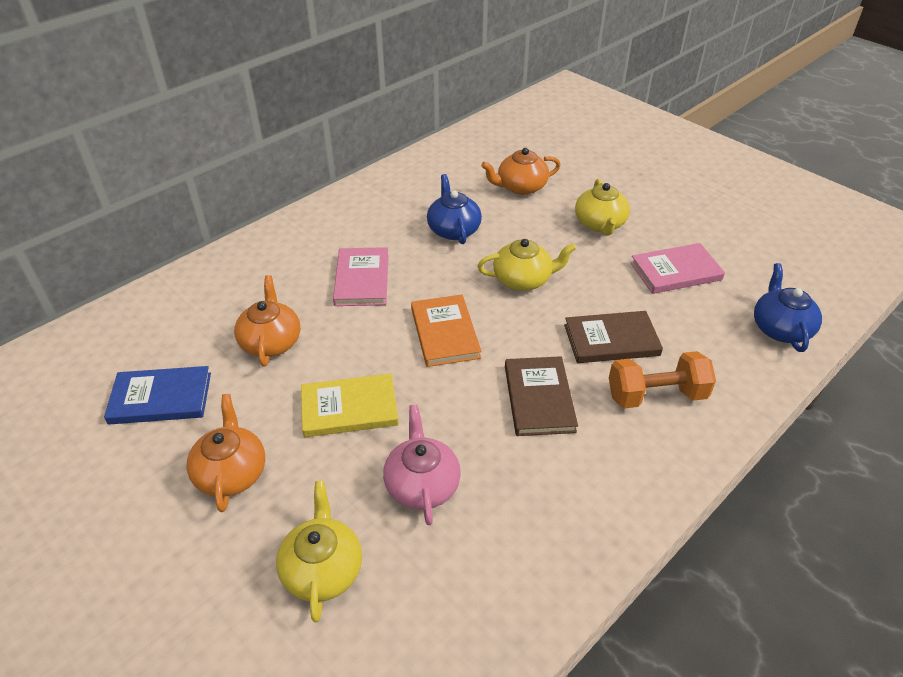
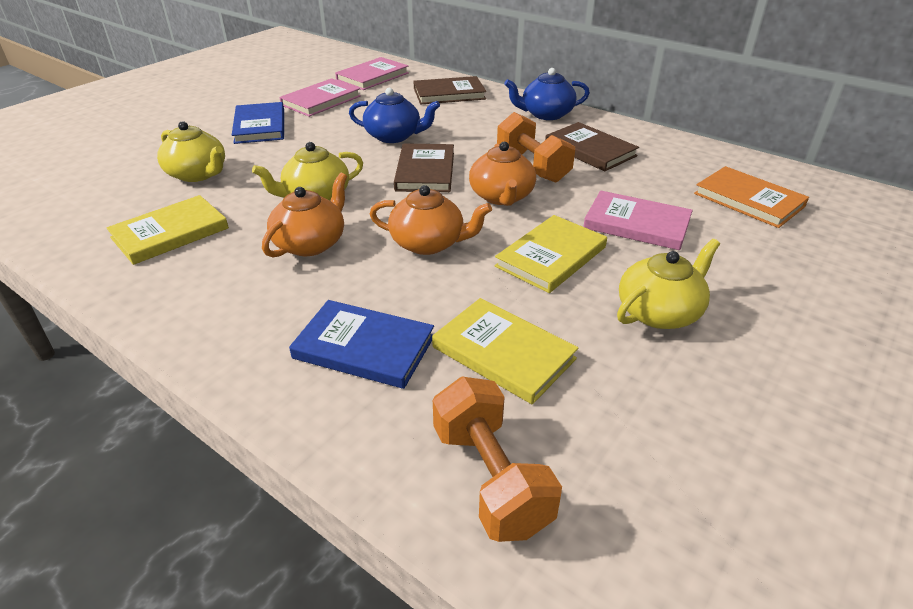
blue book: 1 -> 2
brown book: 2 -> 3
orange dumbbell: 1 -> 2
pink book: 2 -> 3
pink teapot: 1 -> 0
yellow book: 1 -> 3

